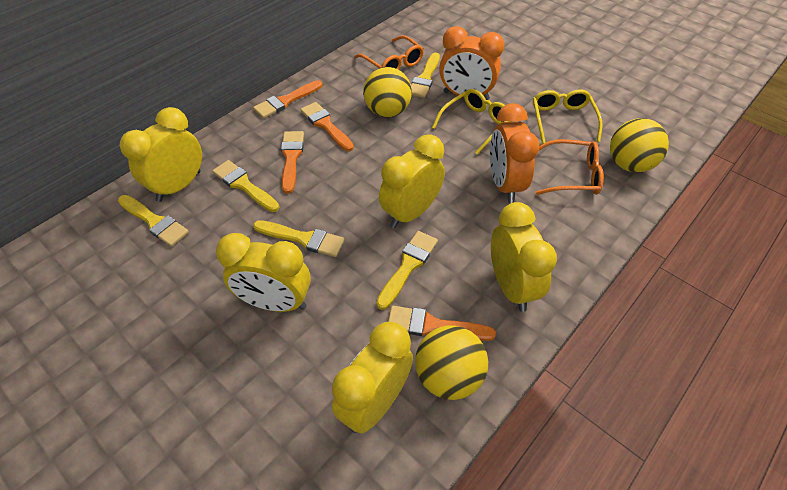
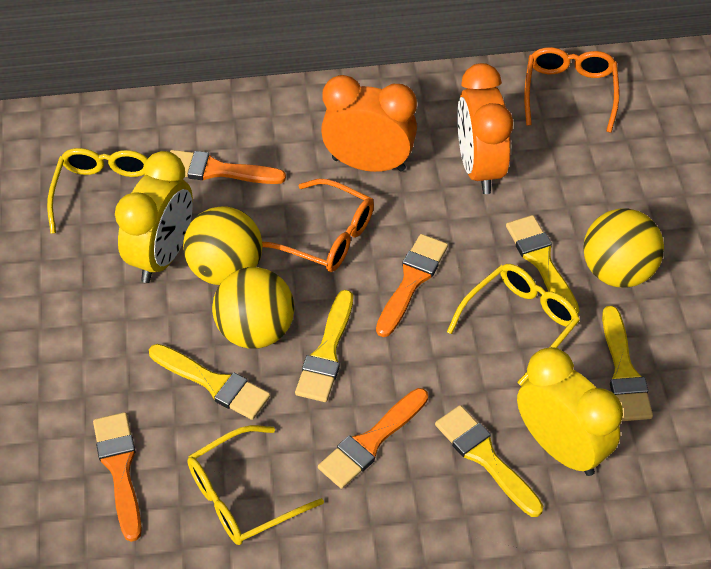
yellow clock: 5 -> 2
yellow glasses: 2 -> 3

